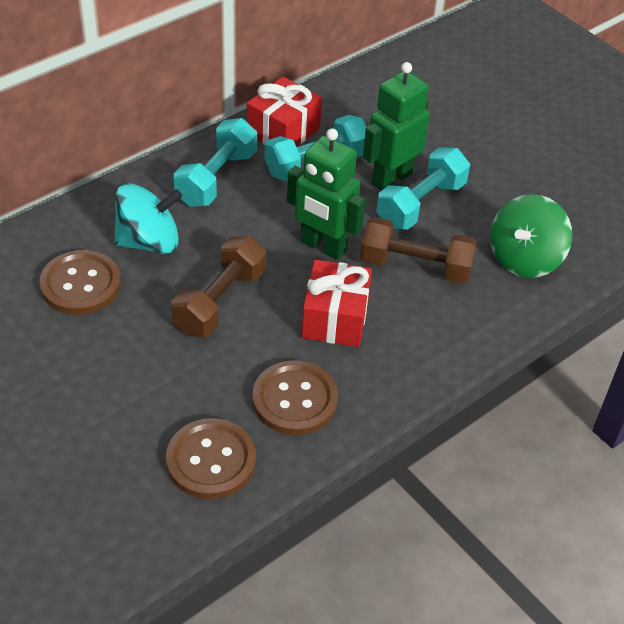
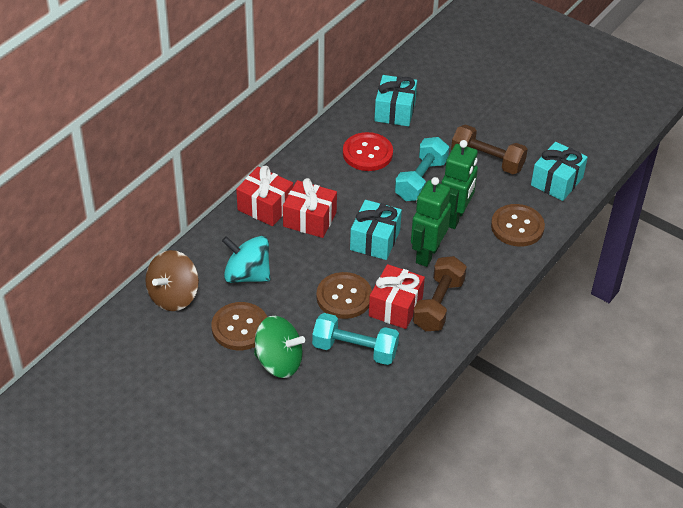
brown spinning top: 0 -> 1
red button: 0 -> 1
red gift: 2 -> 3
turquoise dumbbell: 3 -> 2
turquoise gift: 0 -> 3

